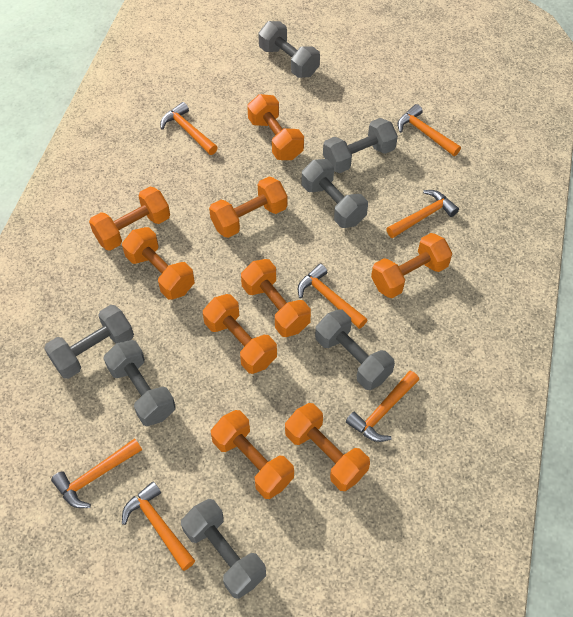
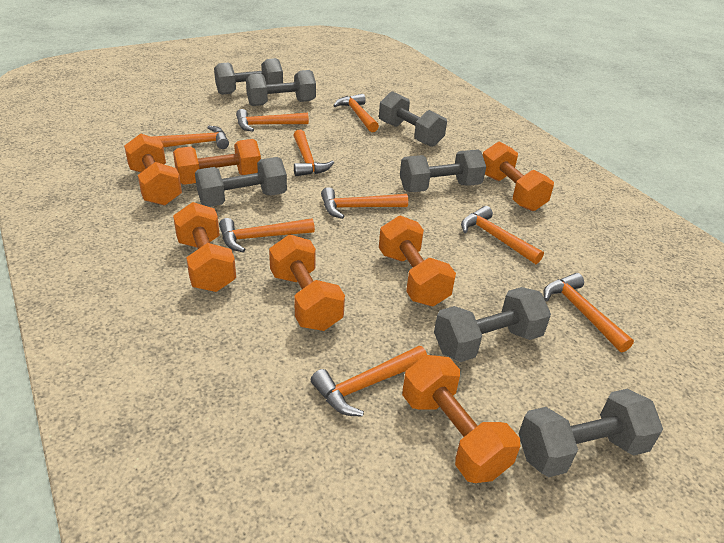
orange dumbbell: 9 -> 7
orange hammer: 7 -> 9

